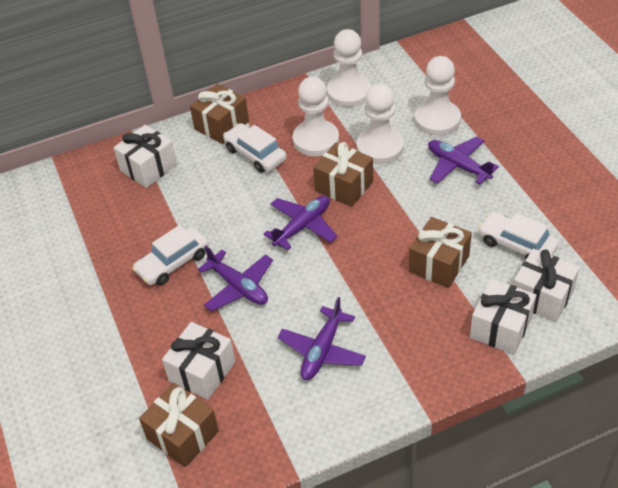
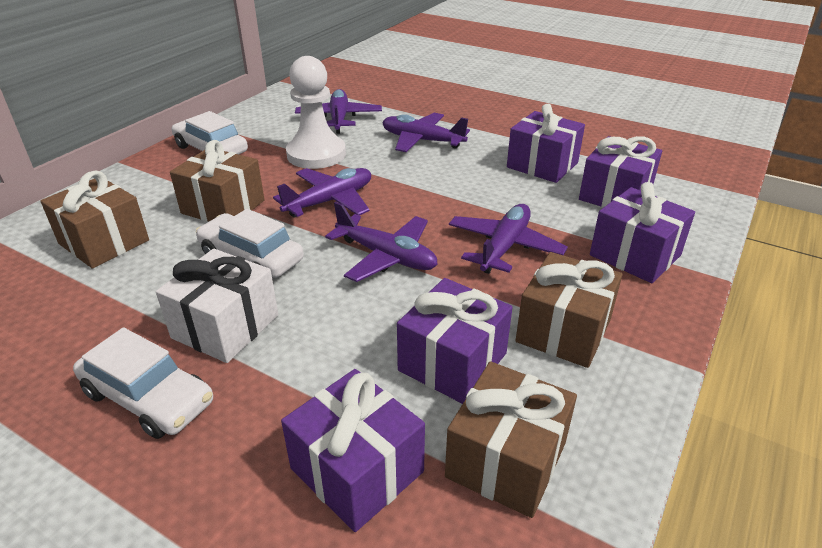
purple gift: 0 -> 5
purple plane: 4 -> 5
white gift: 4 -> 1
white pawn: 4 -> 1

